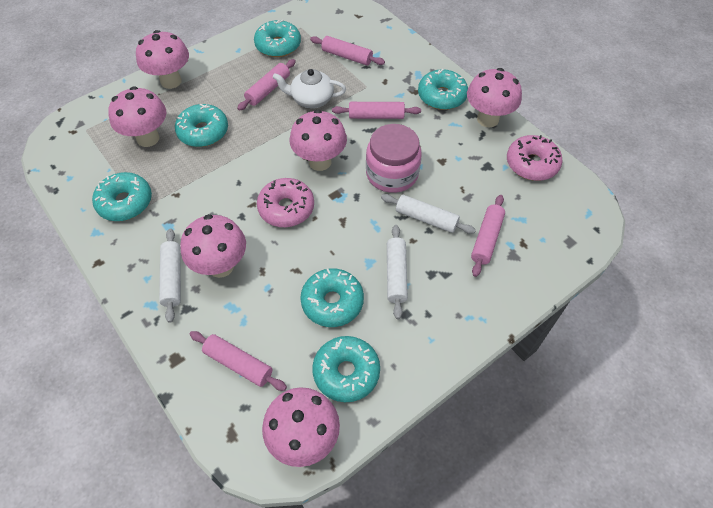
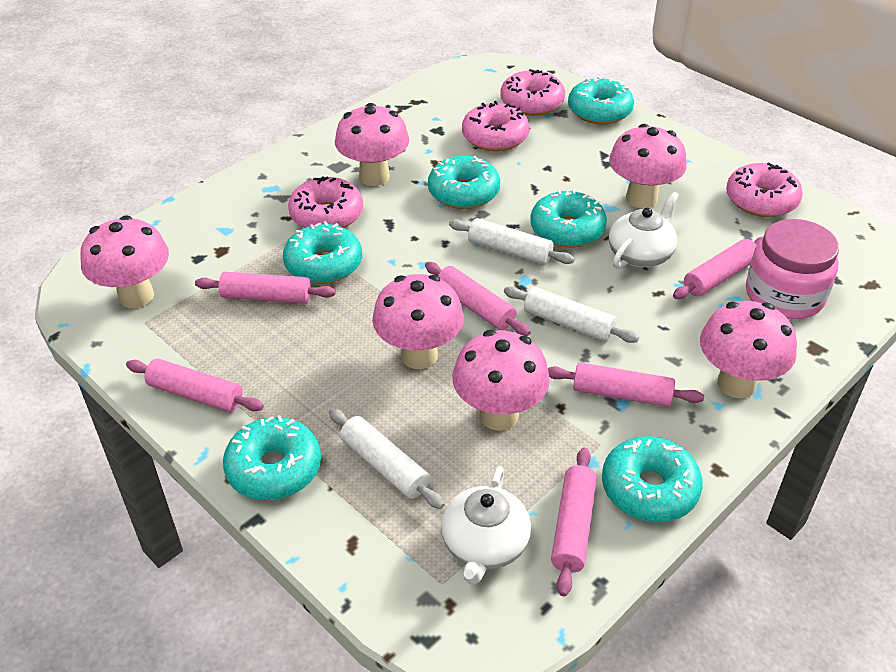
pink donut: 2 -> 4
pink rolling pin: 5 -> 6
white teapot: 1 -> 2

